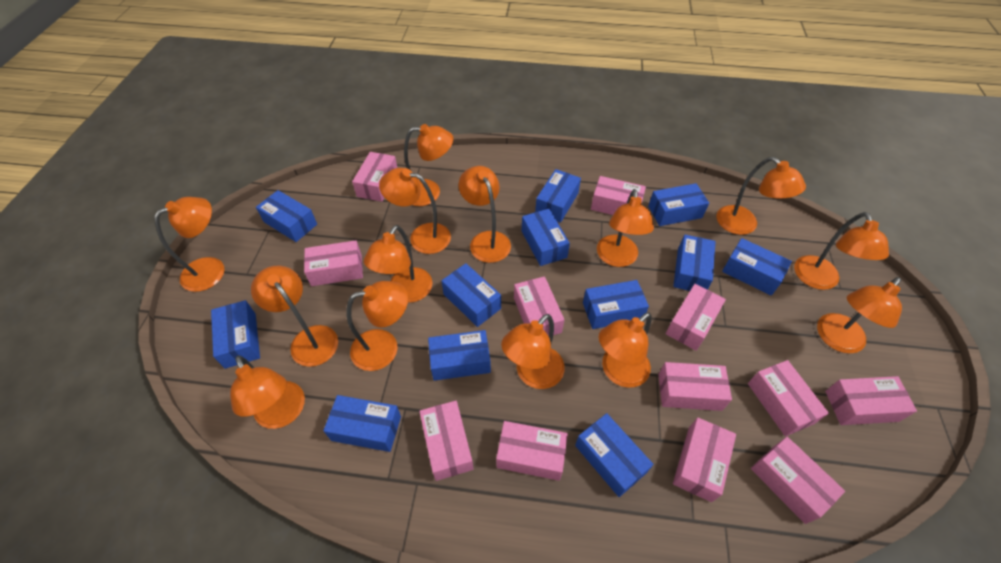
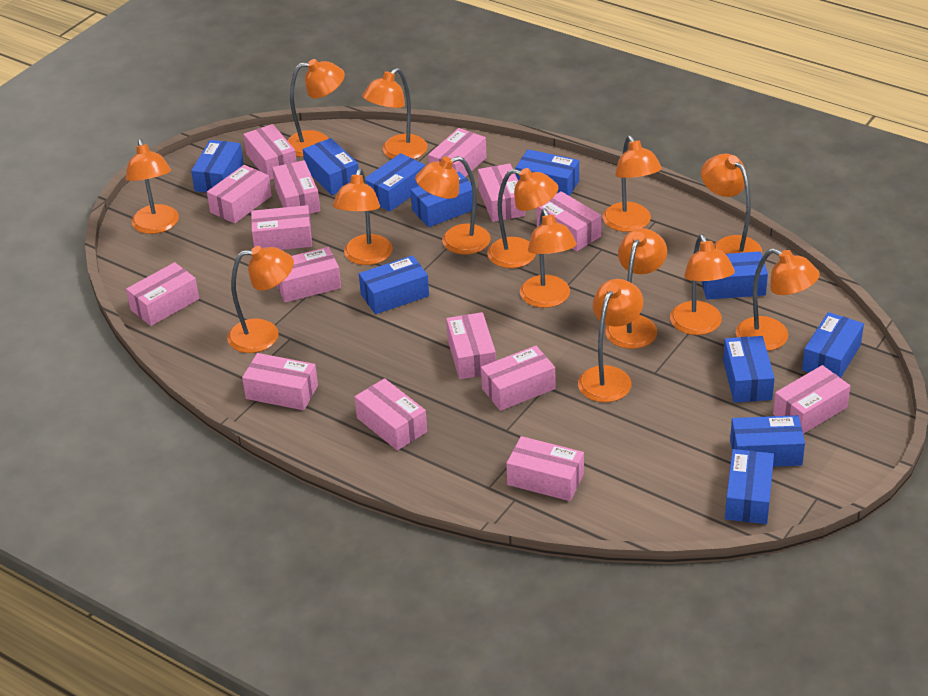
blue box: 12 -> 11
pink box: 12 -> 15

